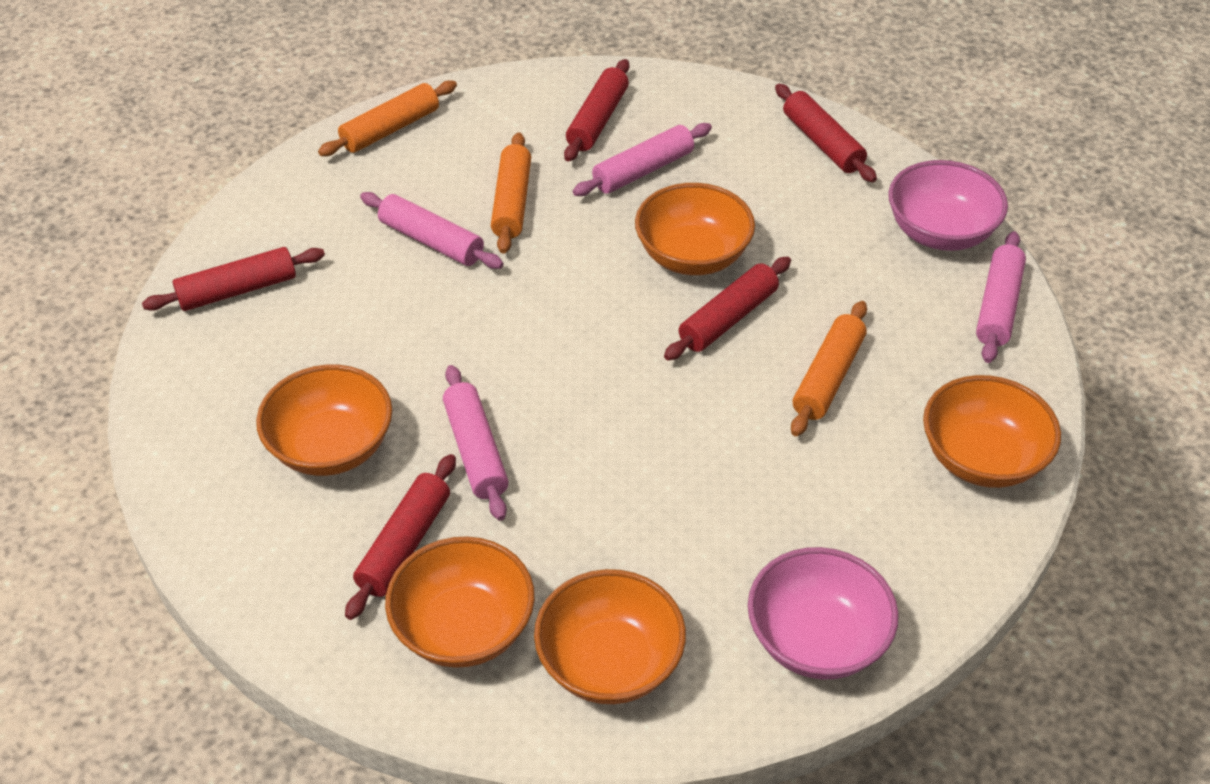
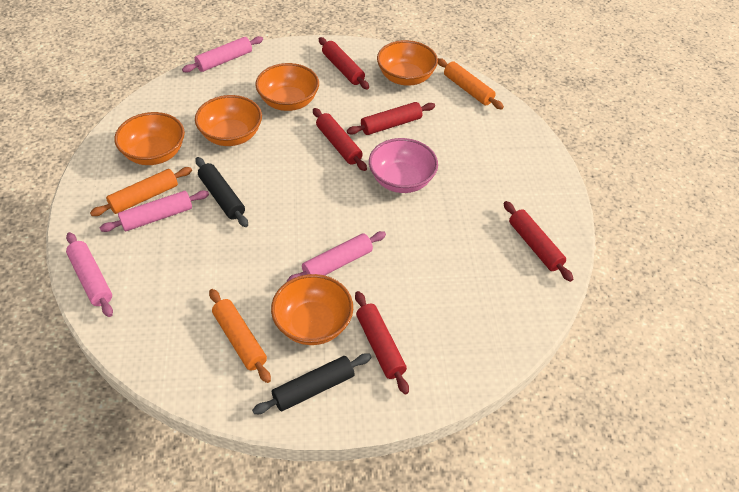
black rolling pin: 0 -> 2
pink bowl: 2 -> 1

